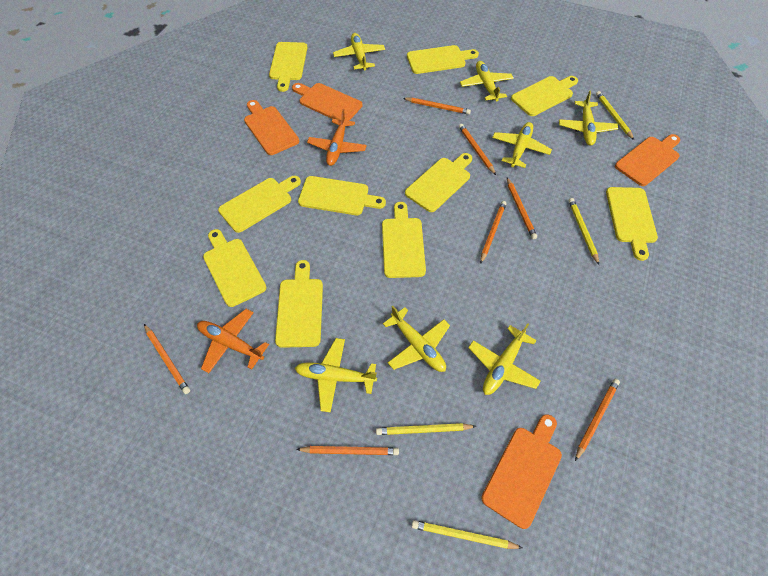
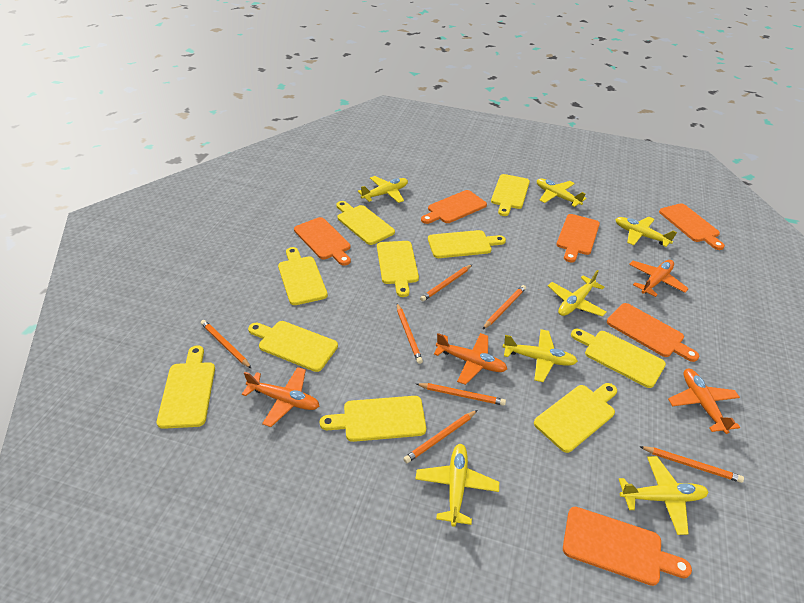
orange cutting board: 4 -> 6
orange plane: 2 -> 4
yellow pencil: 4 -> 0

